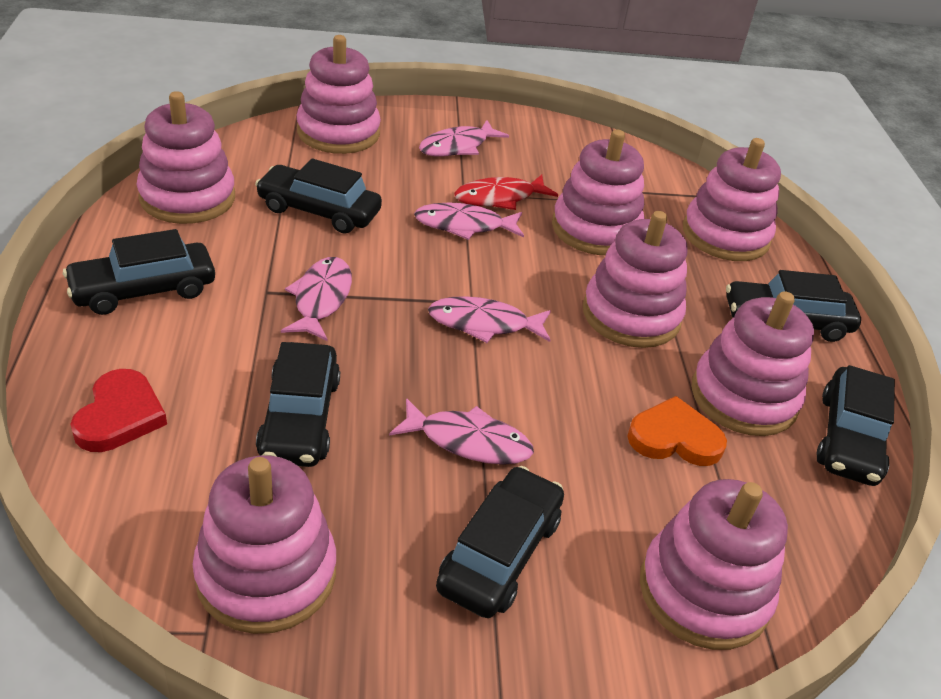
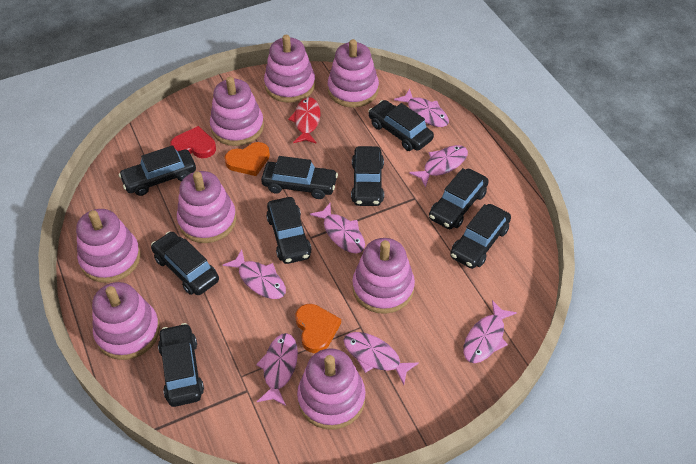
black car: 6 -> 9
orange heart: 1 -> 2
pink fish: 5 -> 7

